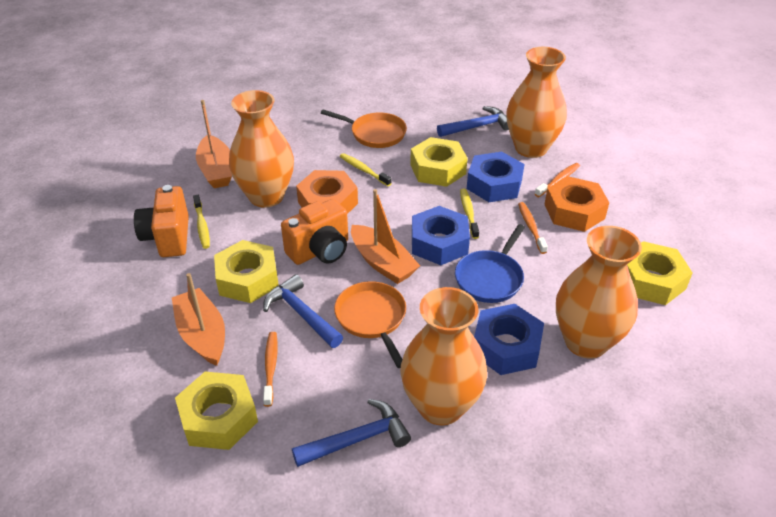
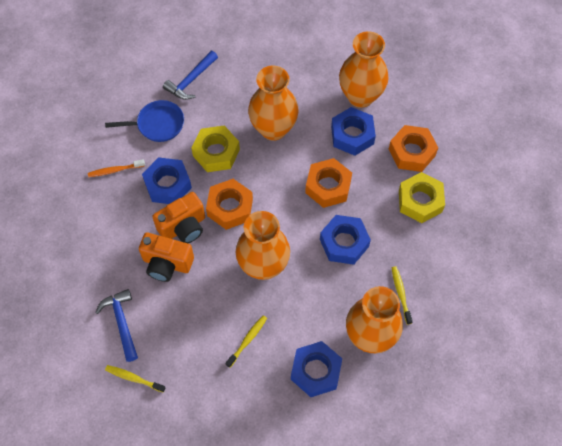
blue hammer: 3 -> 2
blue nut: 3 -> 4
orange boat: 3 -> 0
orange nut: 2 -> 3
orange pan: 2 -> 0
orange toothbrush: 3 -> 1
yellow nut: 4 -> 2

